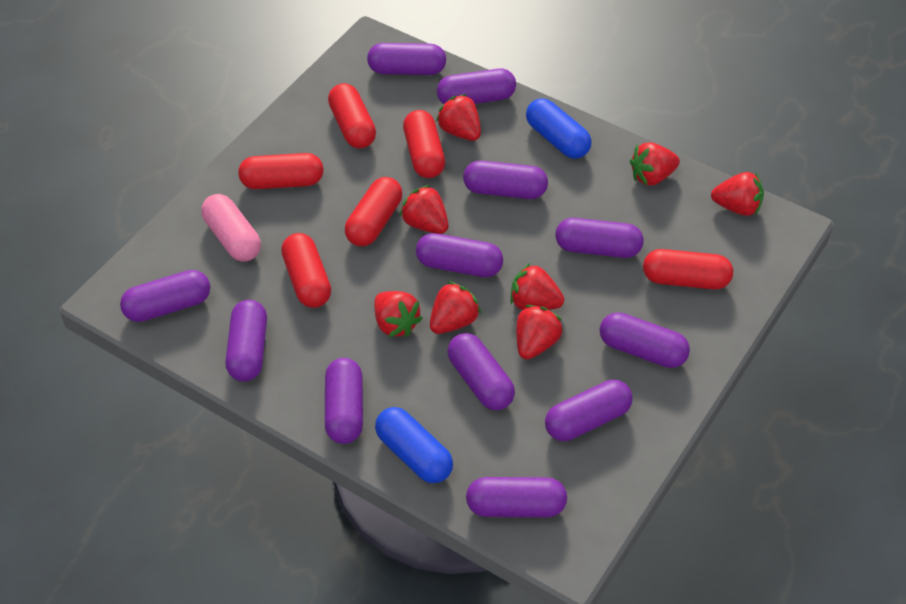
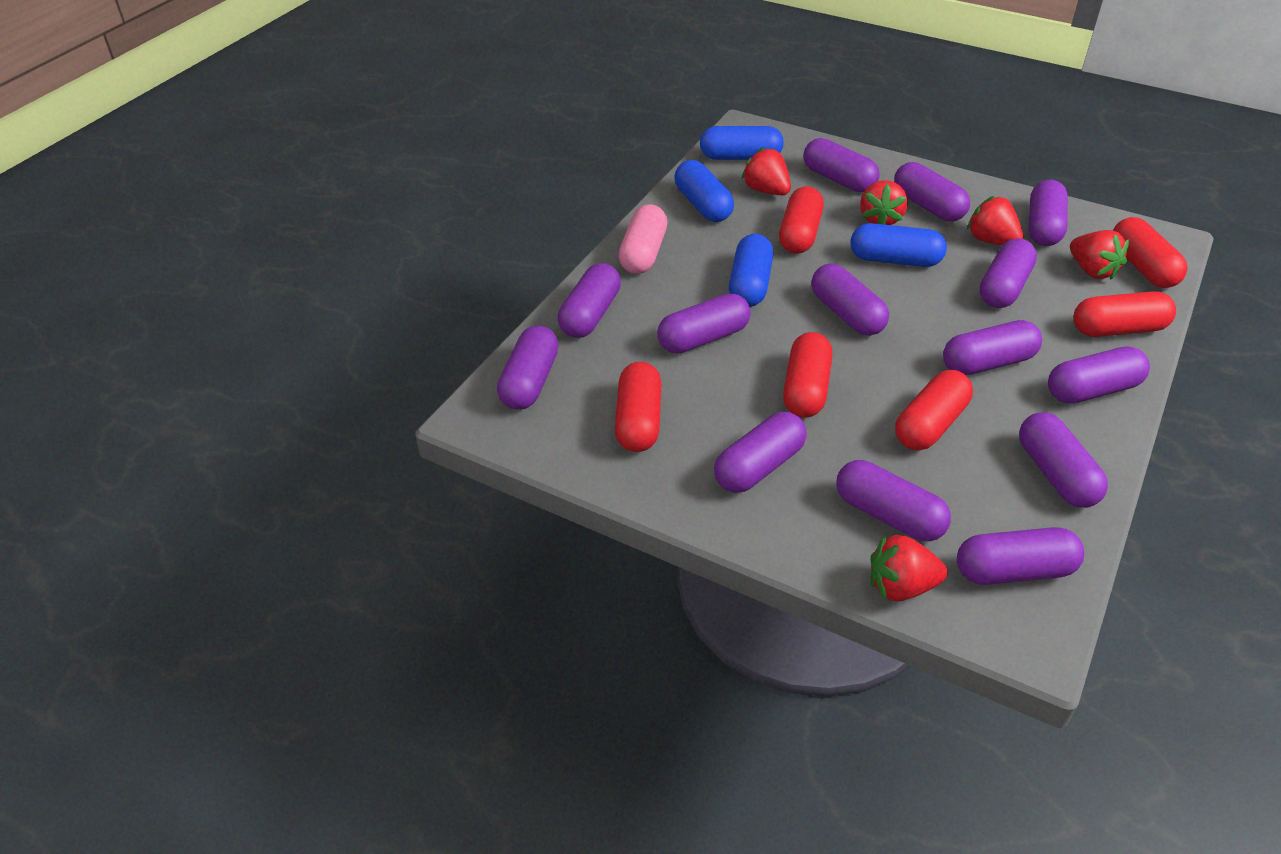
blue capsule: 2 -> 4
purple capsule: 12 -> 14
red strawberry: 8 -> 5

